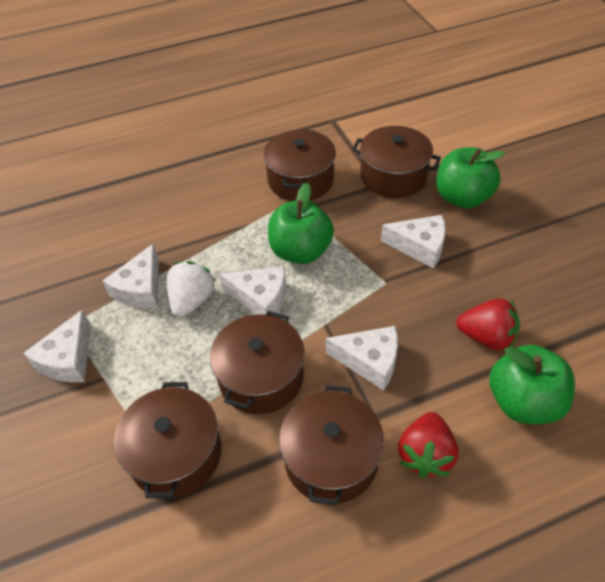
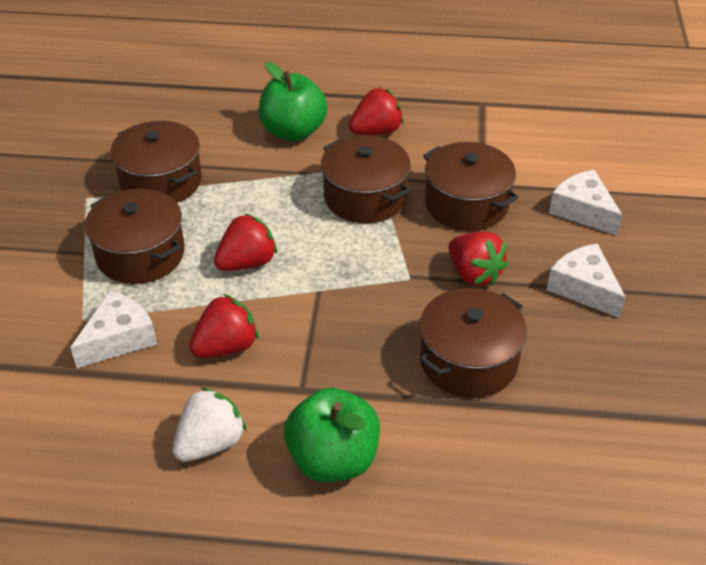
green apple: 3 -> 2
red strawberry: 2 -> 4
white cheese: 5 -> 3

